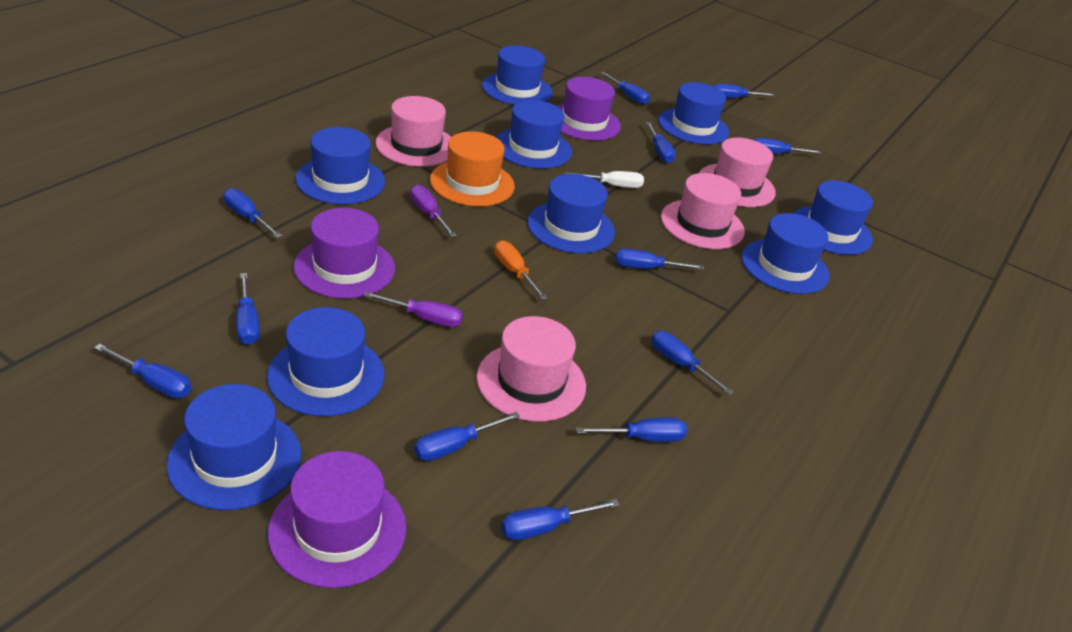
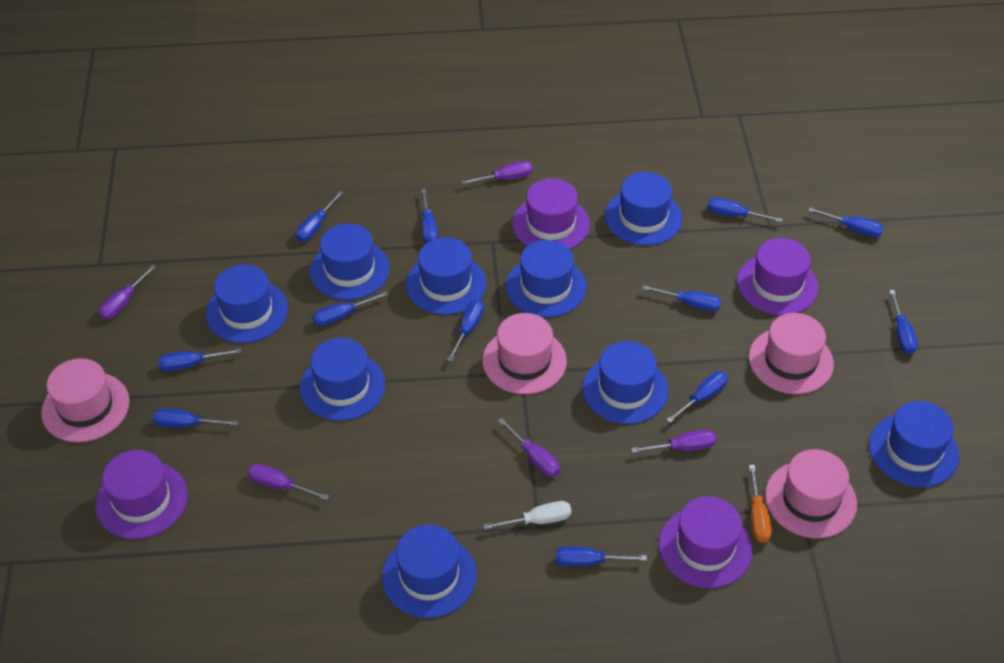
orange hat: 1 -> 0
purple hat: 3 -> 4
purple screwdriver: 2 -> 5

